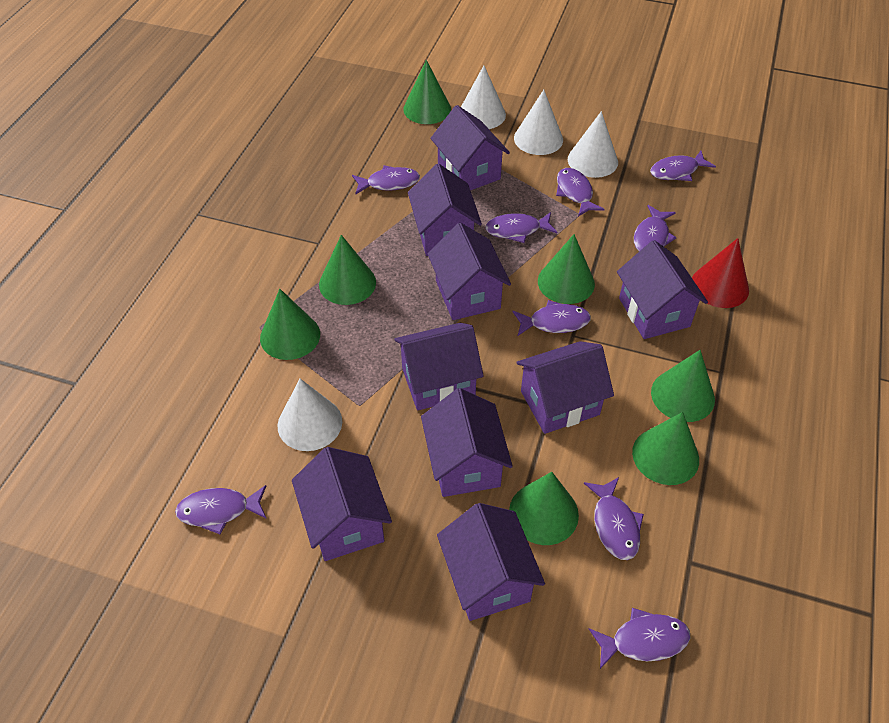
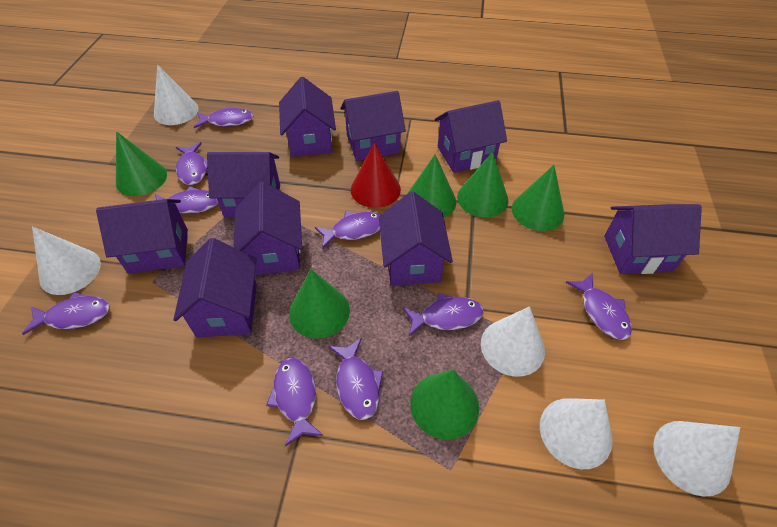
green cone: 7 -> 6
white cone: 4 -> 5

